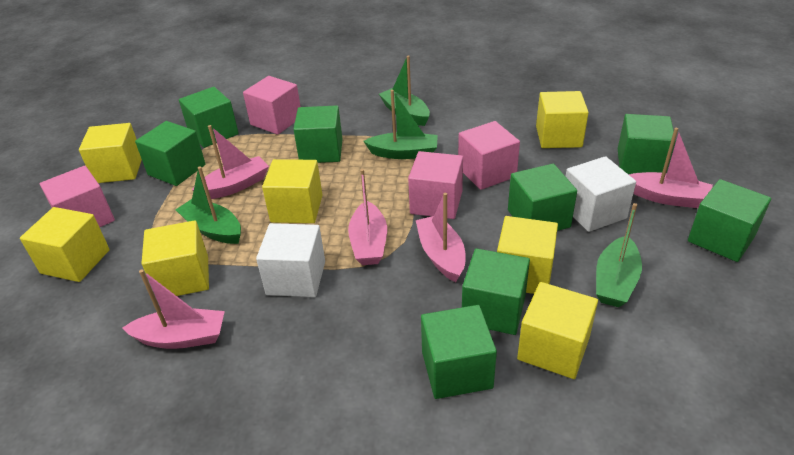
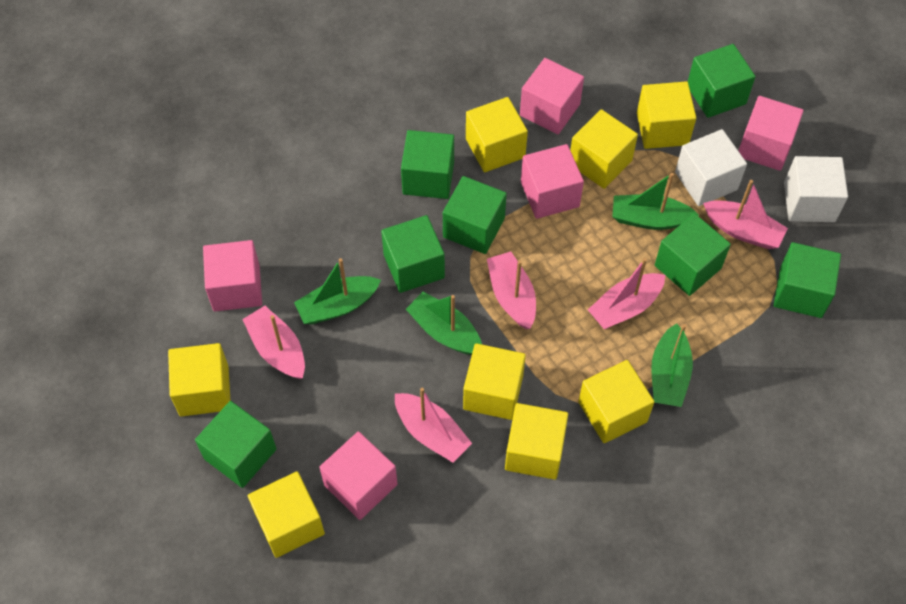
green cube: 8 -> 7
pink cube: 4 -> 5
yellow cube: 7 -> 8

